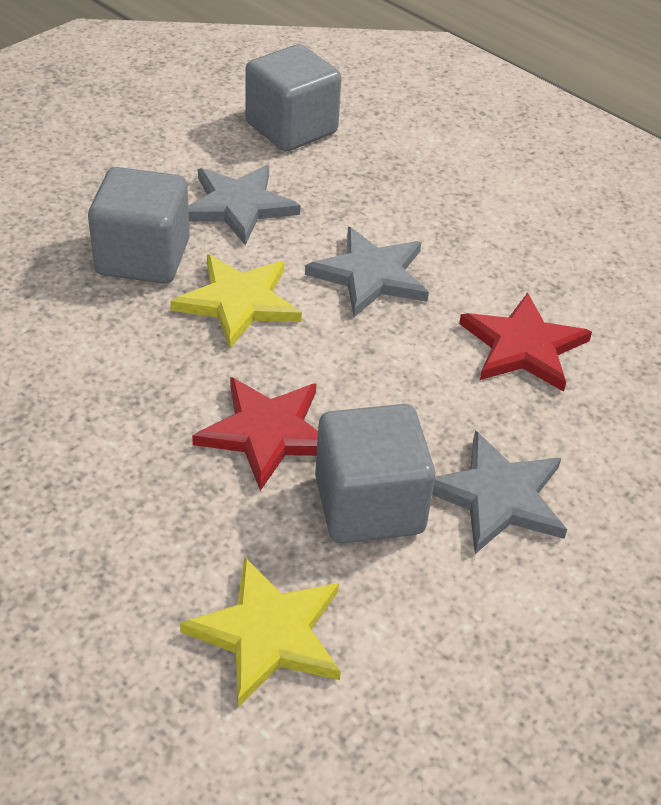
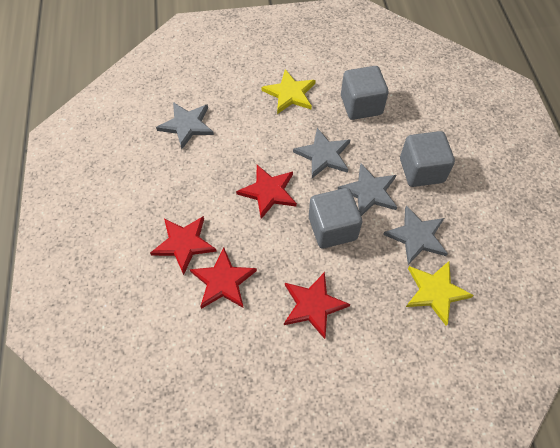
grey star: 3 -> 4
red star: 2 -> 4

